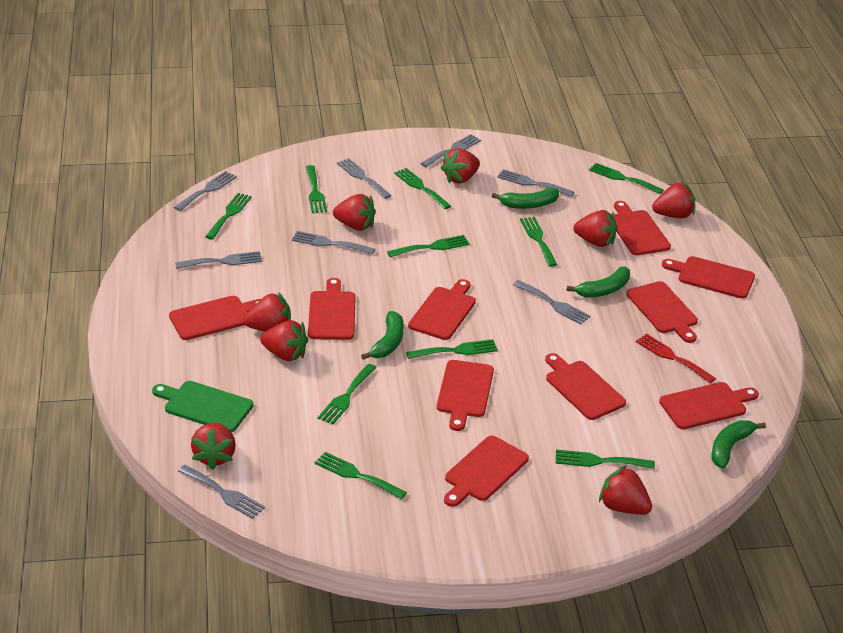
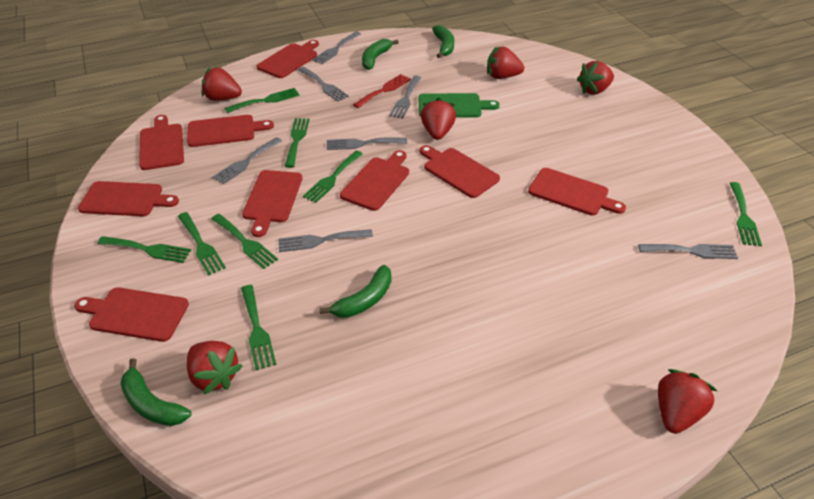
green fork: 10 -> 8
grey fork: 8 -> 7
red cutting board: 10 -> 9
red strawberry: 8 -> 6

